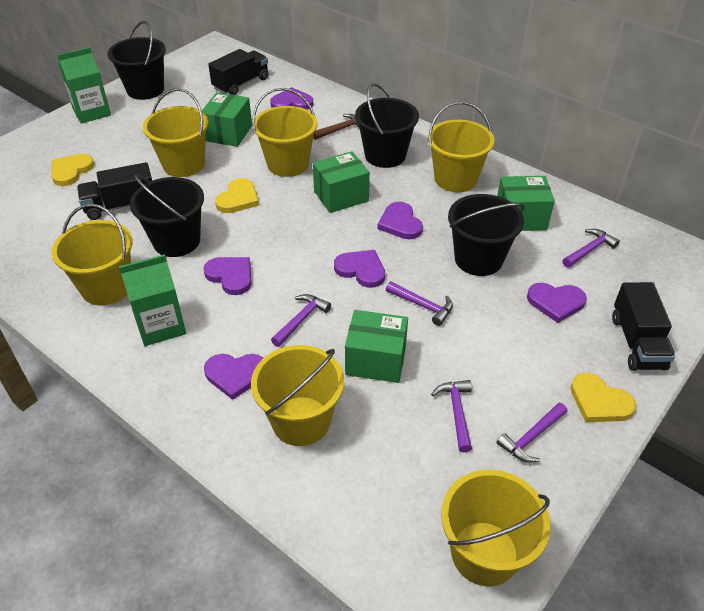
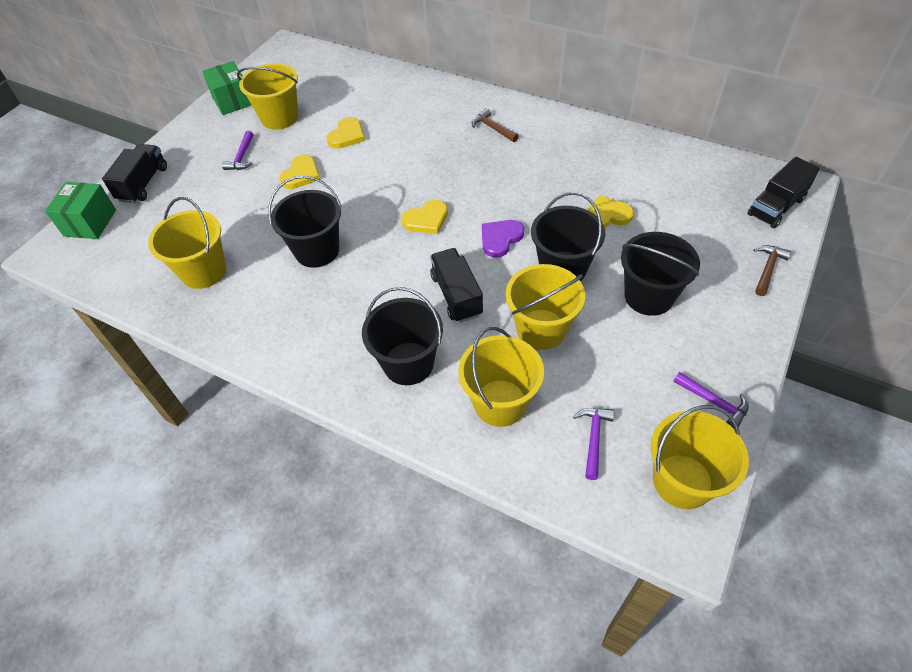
brown hammer: 1 -> 2
green box: 4 -> 2
green carton: 2 -> 0
purple hammer: 5 -> 3
purple heart: 6 -> 1
yellow bucket: 6 -> 5
yellow heart: 3 -> 4

